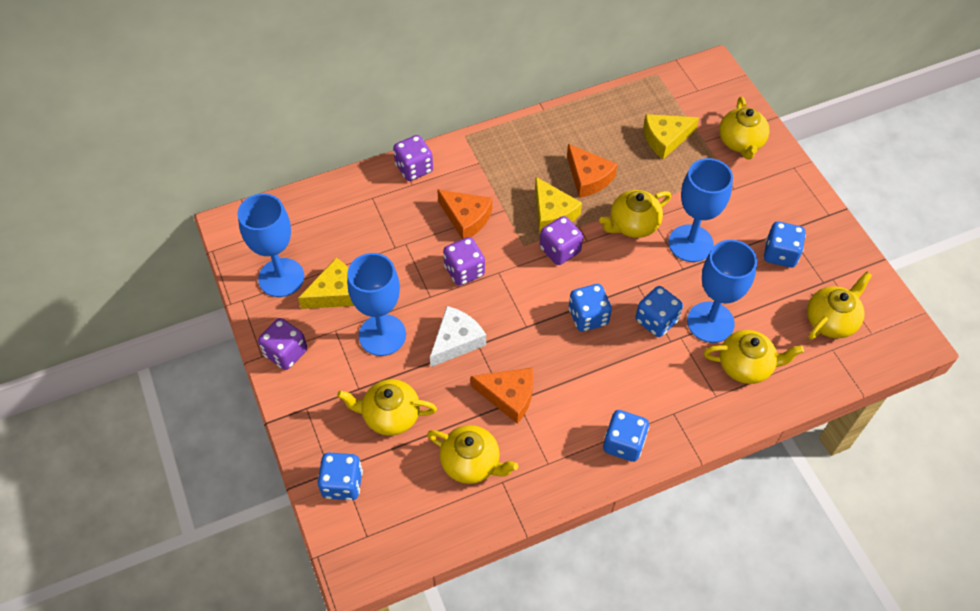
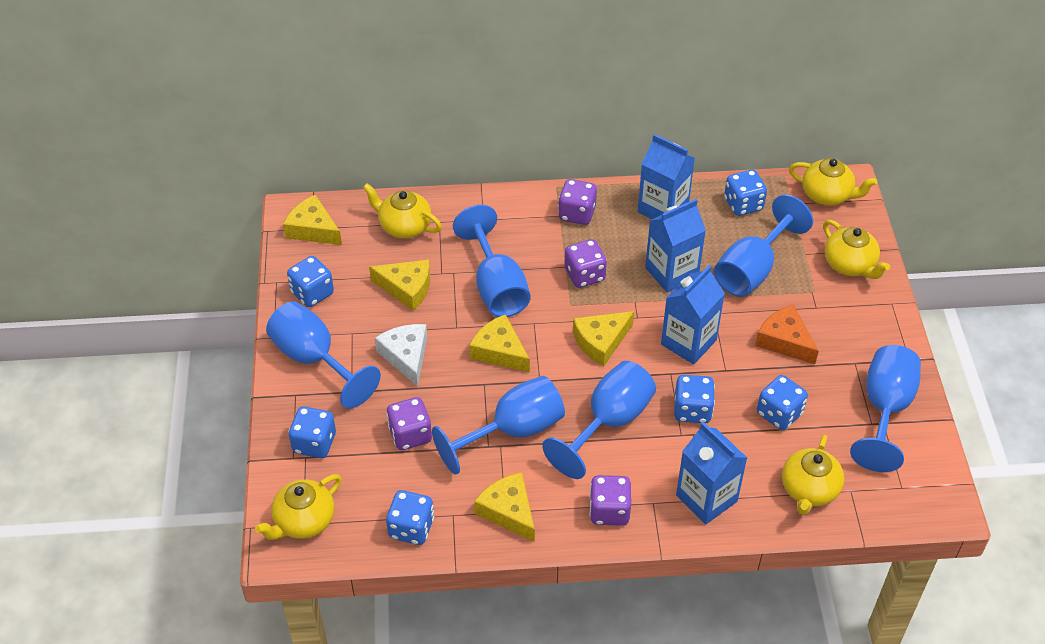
blue carton: 0 -> 4
blue dice: 5 -> 6
blue goblet: 4 -> 6
orange cheese: 3 -> 1
yellow cheese: 3 -> 5
yellow teapot: 6 -> 5

